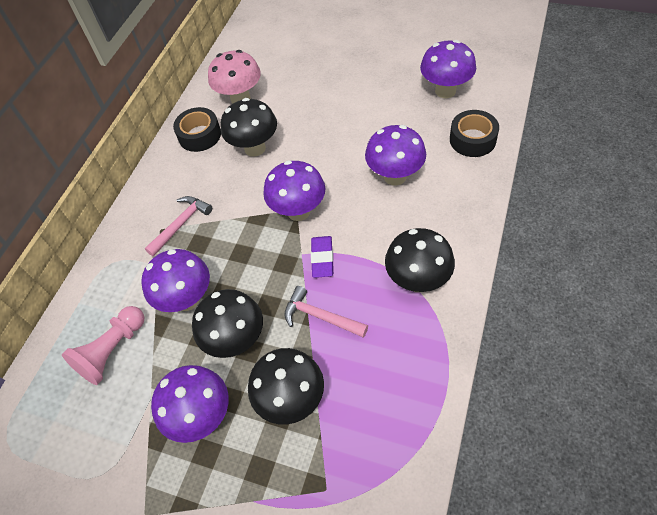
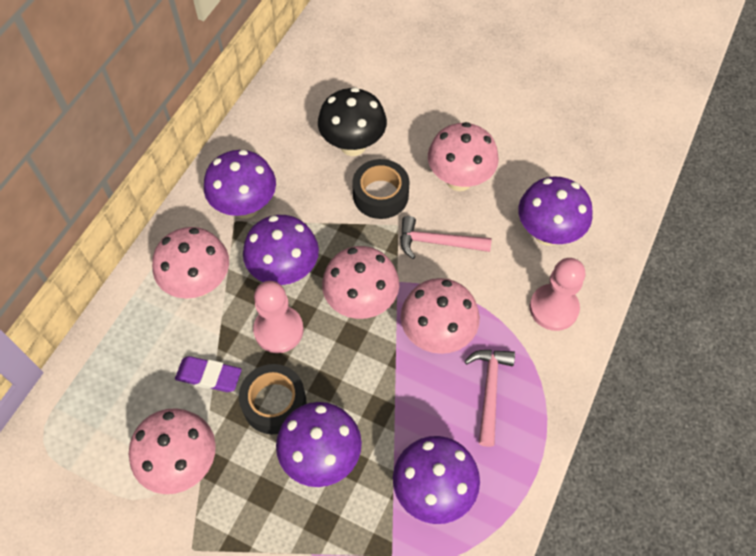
black mushroom: 4 -> 1
pink mushroom: 1 -> 5
pink pawn: 1 -> 2

